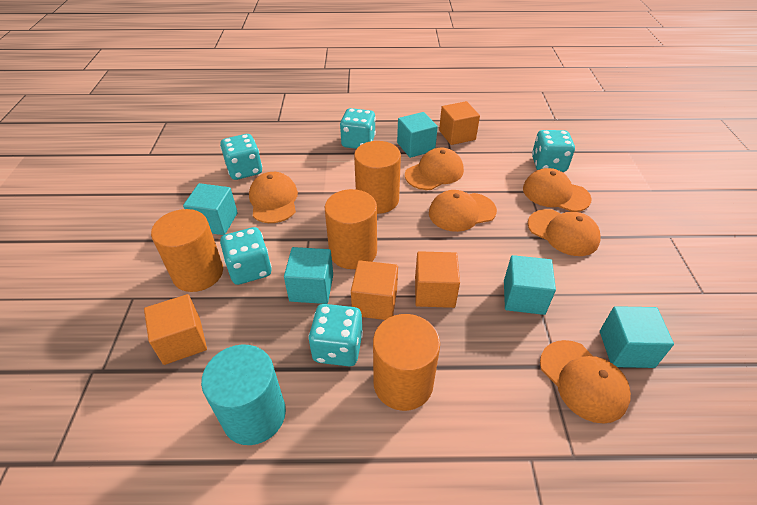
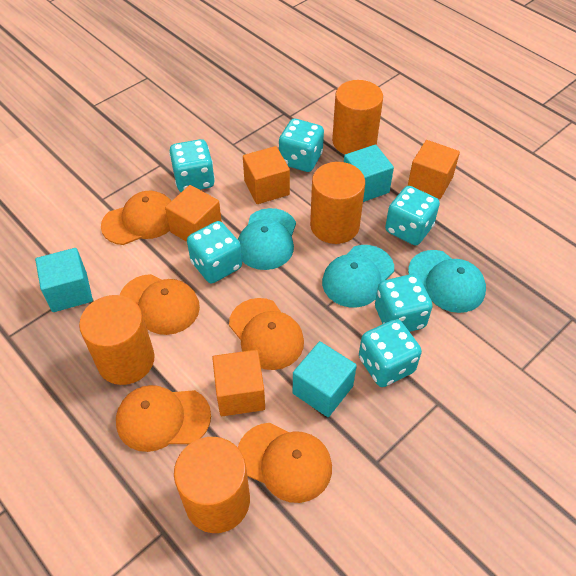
orange cap: 6 -> 5
turquoise cap: 0 -> 3
turquoise cube: 5 -> 3
turquoise cylinder: 1 -> 0
turquoise dice: 5 -> 6

